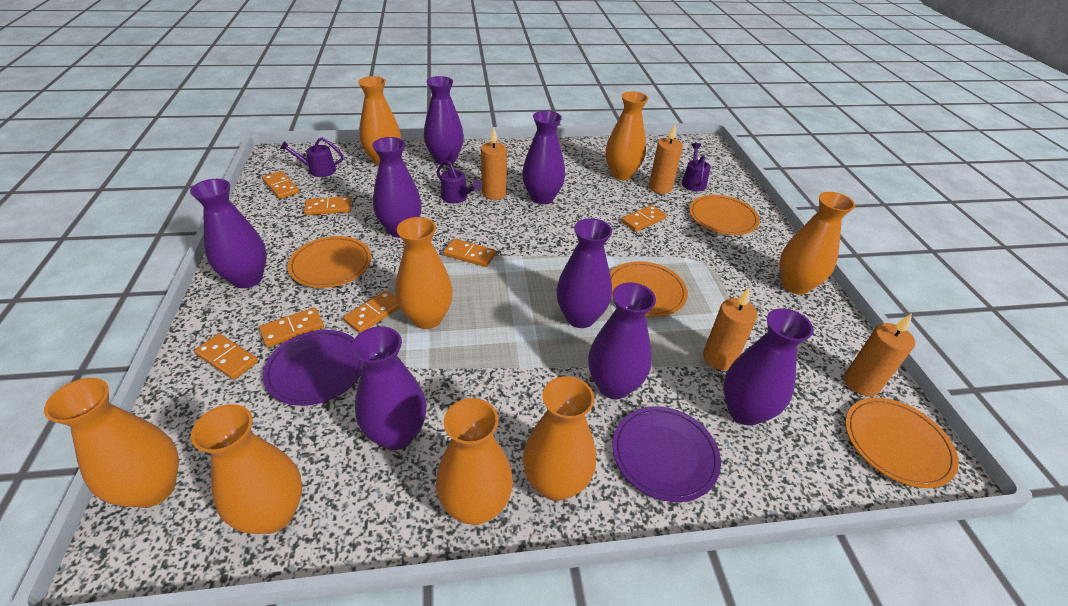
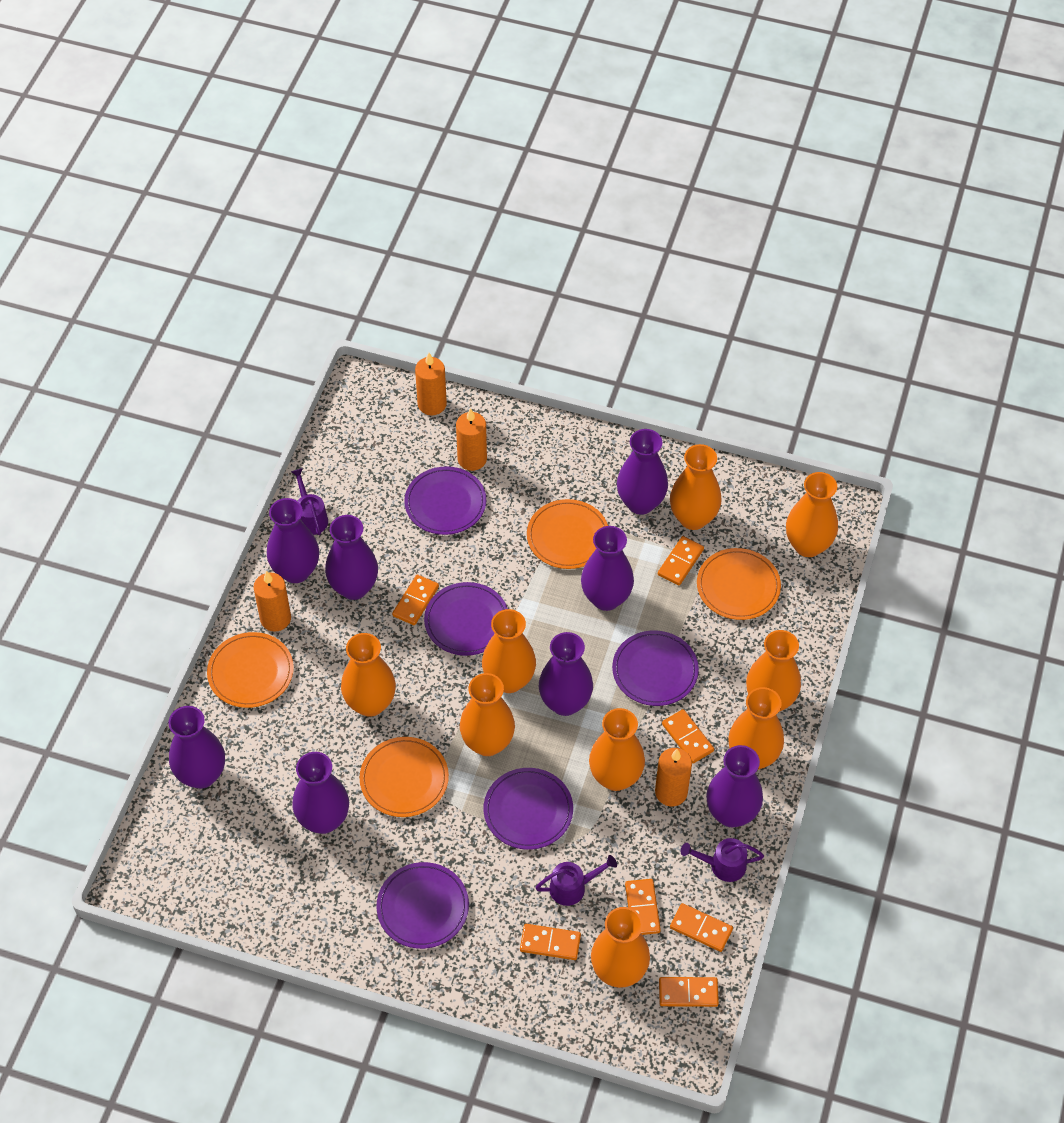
orange vase: 8 -> 9
purple plate: 2 -> 5

